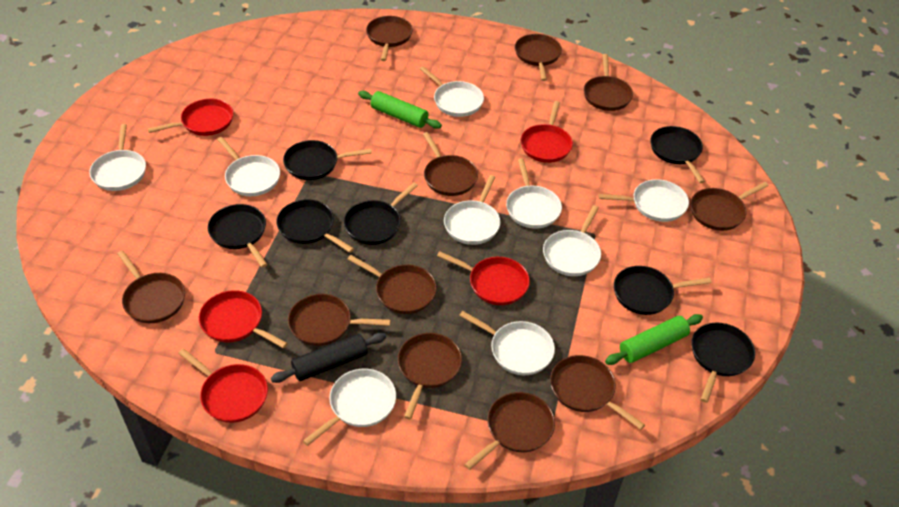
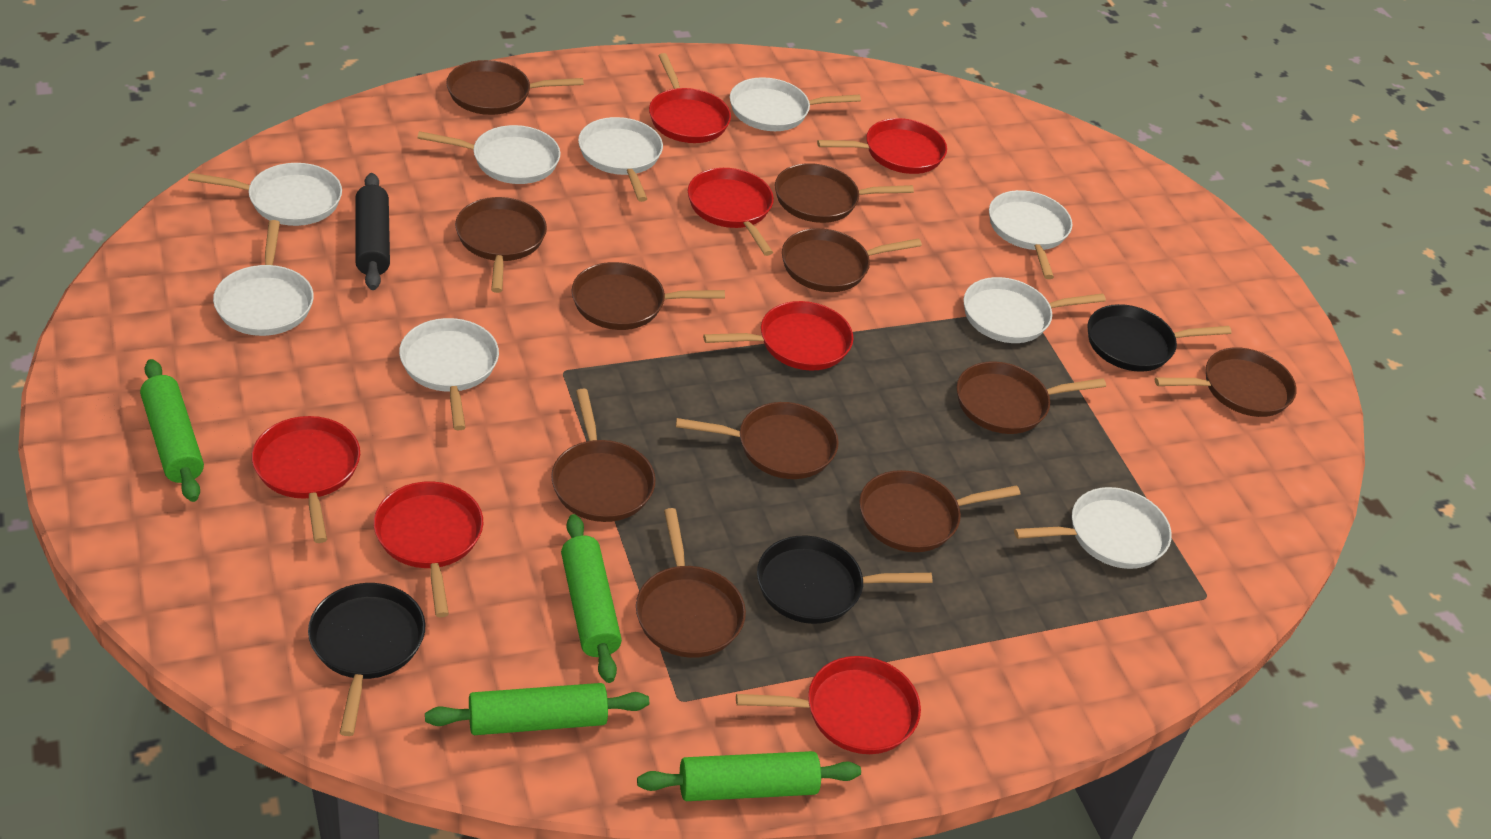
black pan: 7 -> 3
green rolling pin: 2 -> 4
red pan: 5 -> 7

